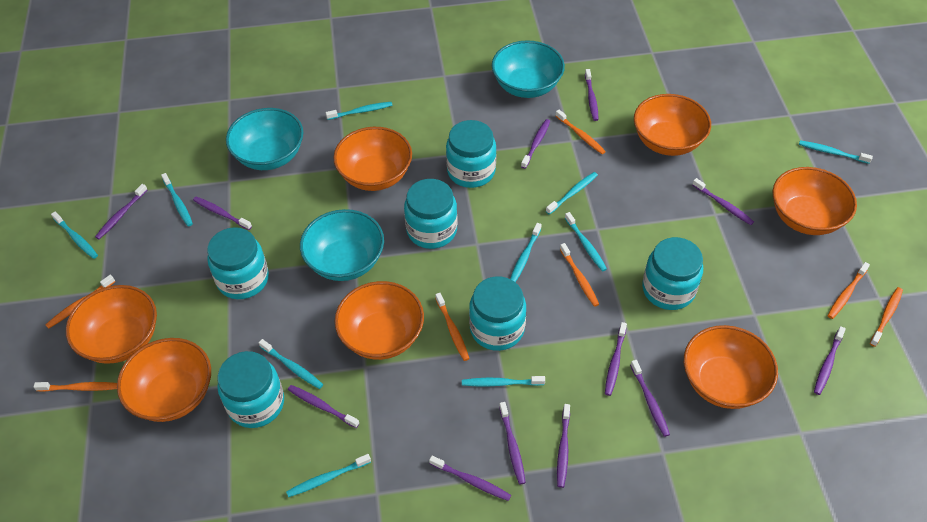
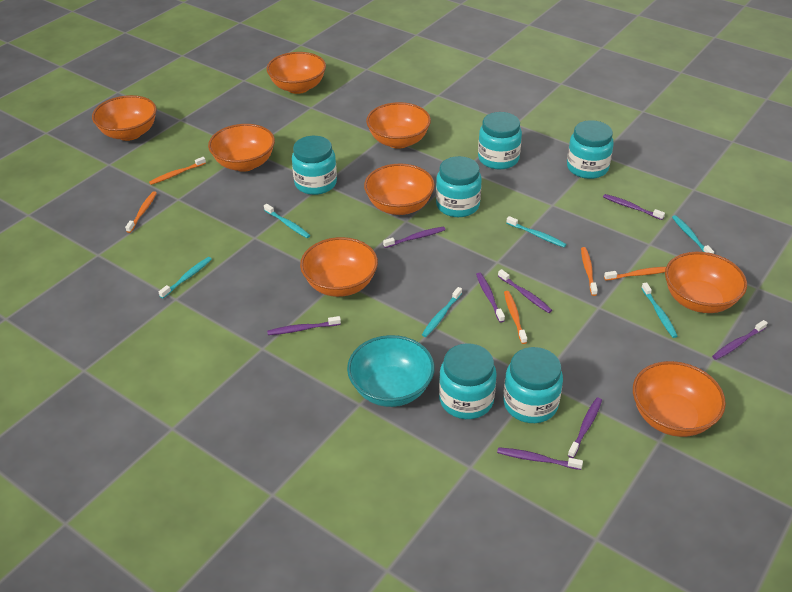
orange bowl: 7 -> 8
orange toothbrush: 7 -> 5
purple toothbrush: 12 -> 8
turquoise bowl: 3 -> 1
turquoise toothbrush: 10 -> 6

